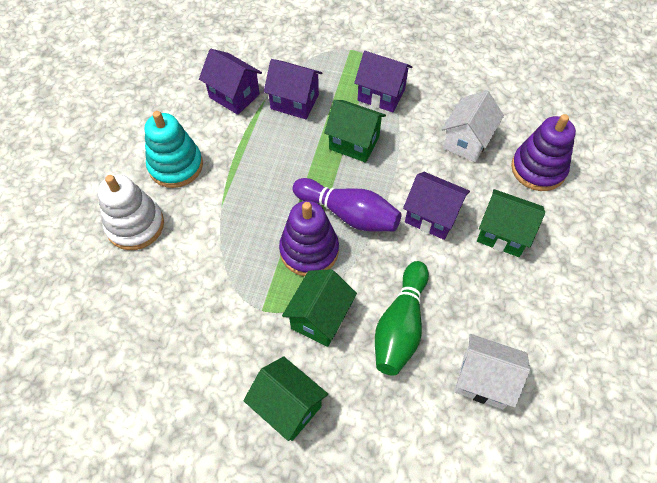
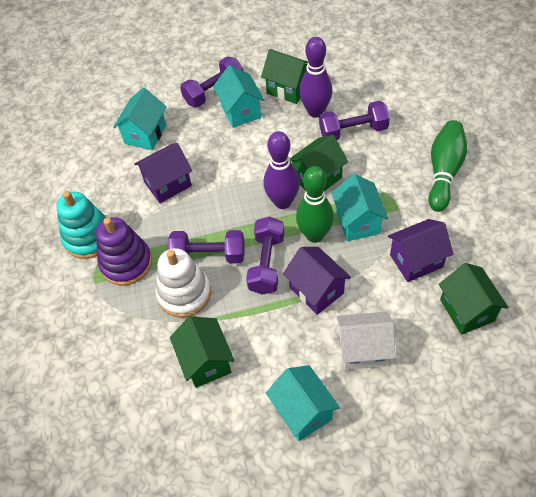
green bowling pin: 1 -> 2
purple bowling pin: 1 -> 2
purple dumbbell: 0 -> 4
purple house: 4 -> 3
purple stacking toy: 2 -> 1
turquoise house: 0 -> 4
white house: 2 -> 1

